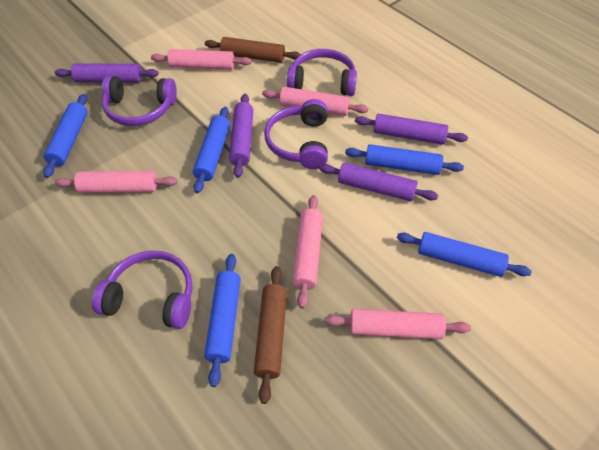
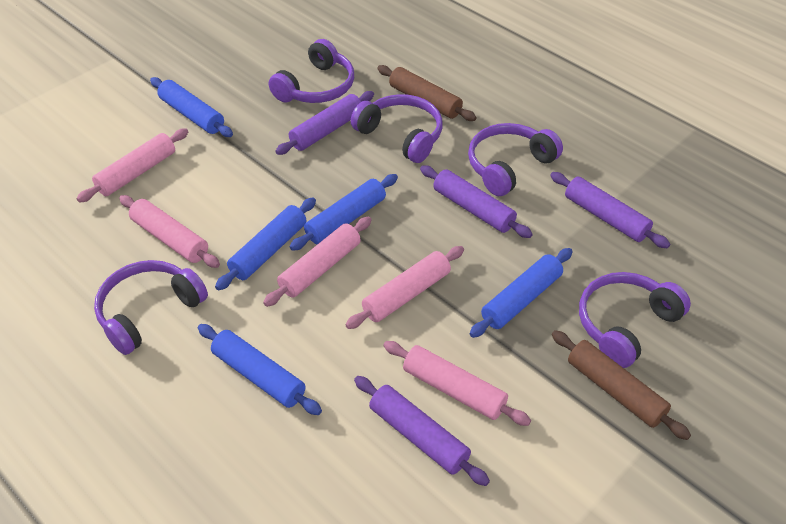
purple headphones: 4 -> 5

